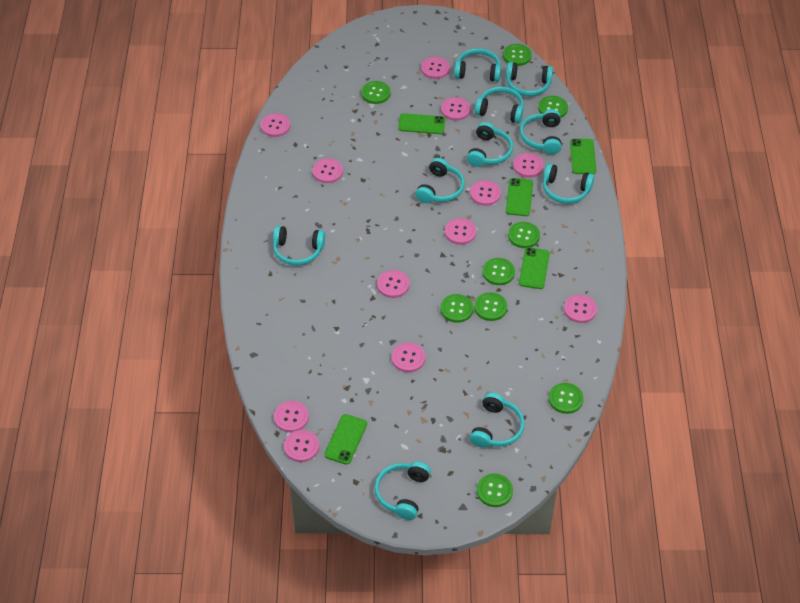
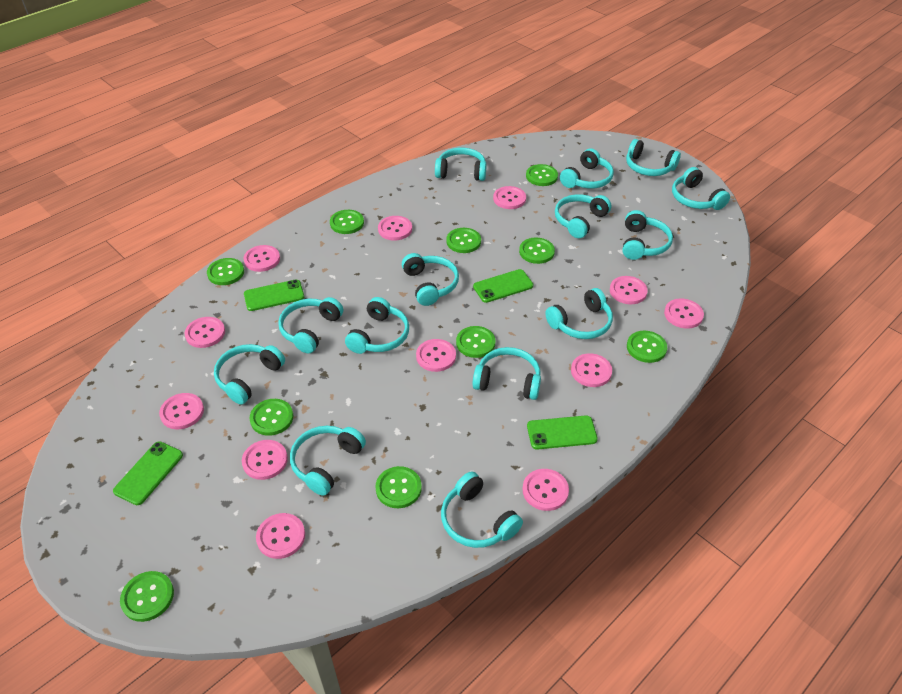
green button: 9 -> 10
green phone: 5 -> 4
turquoise headphones: 10 -> 14

